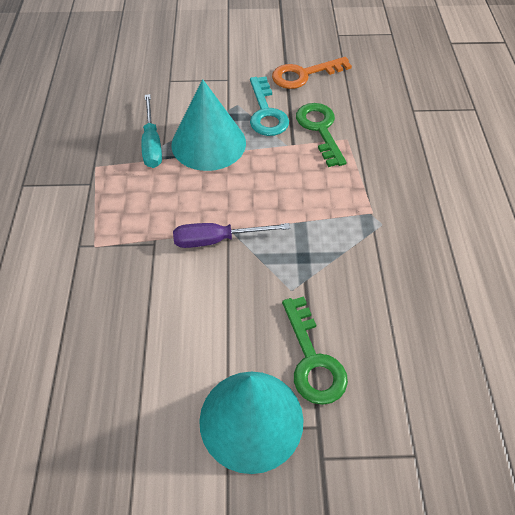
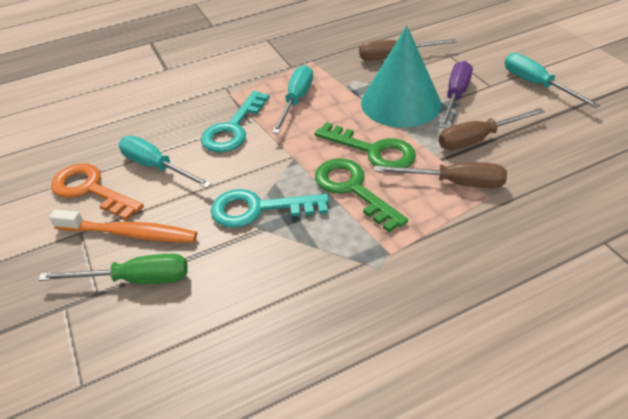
brown screwdriver: 0 -> 3
green screwdriver: 0 -> 1
orange toothbrush: 0 -> 1
turquoise cone: 2 -> 1
turquoise key: 1 -> 2
turquoise screwdriver: 1 -> 3

